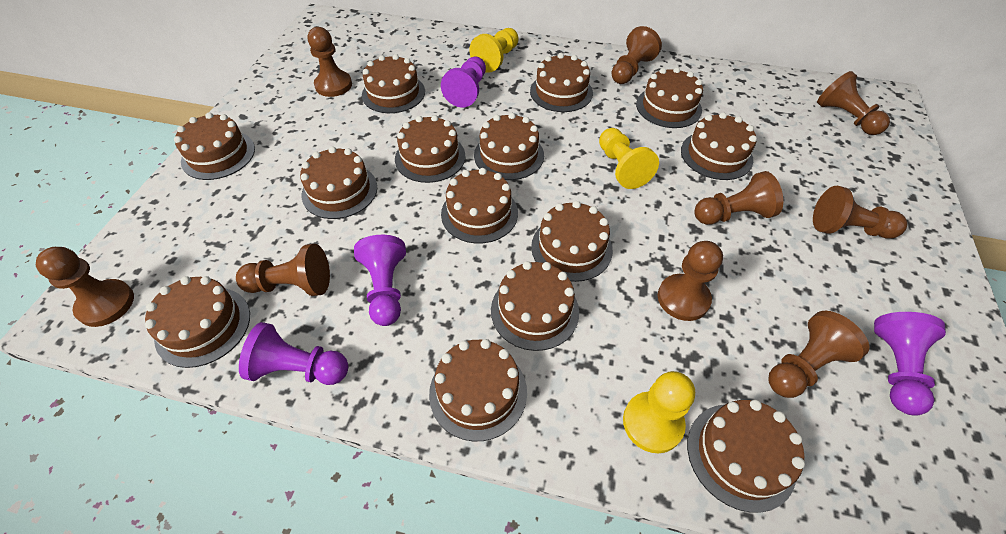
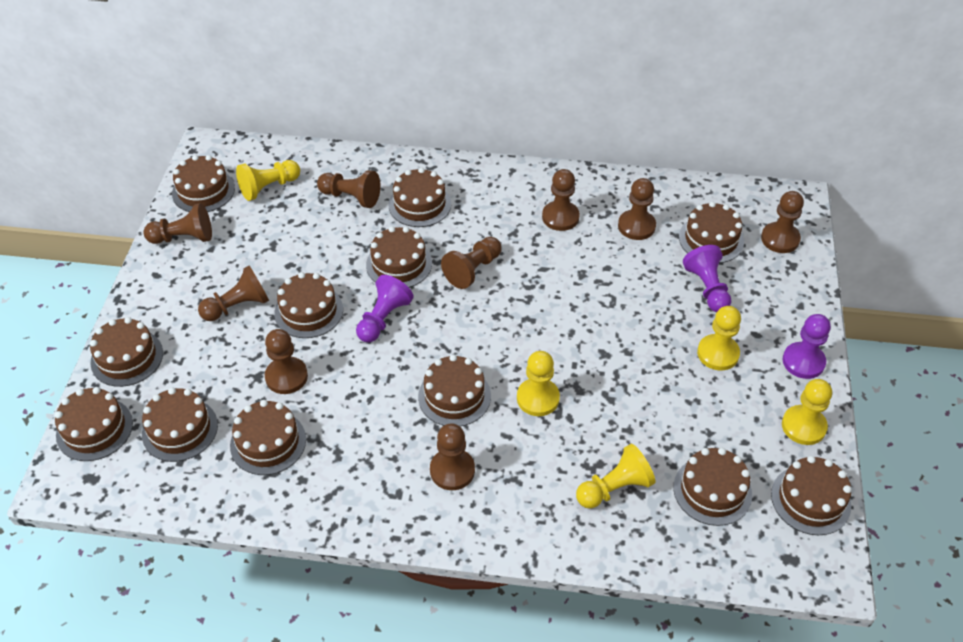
brown cake: 14 -> 12
purple pawn: 4 -> 3
yellow pawn: 3 -> 5

